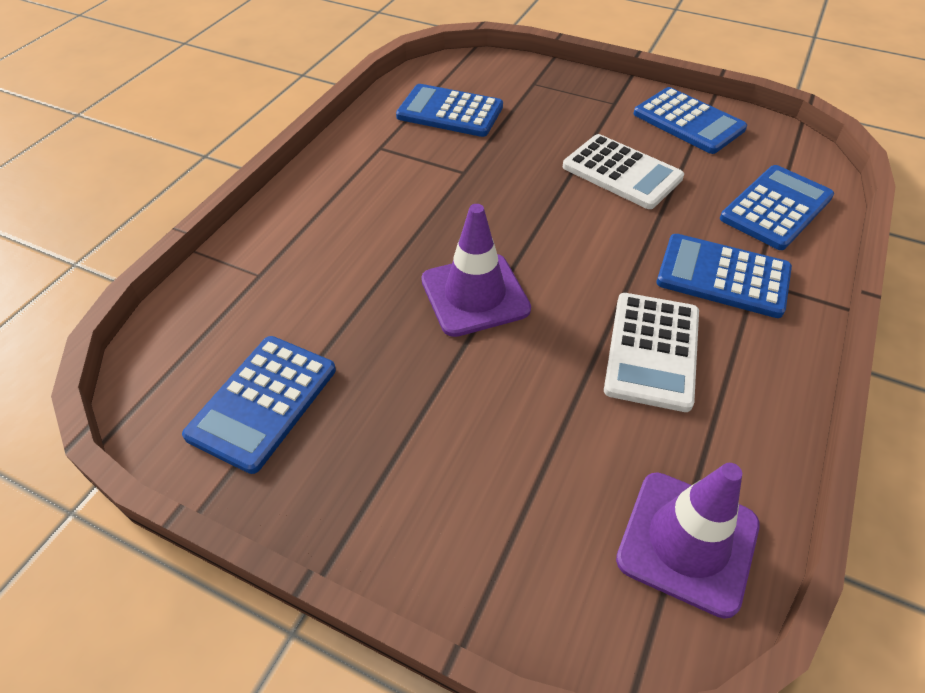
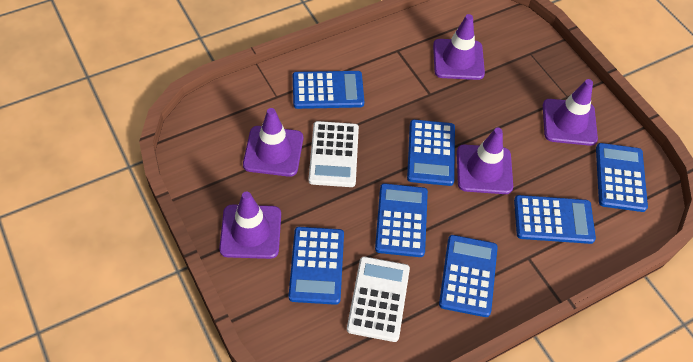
blue calculator: 5 -> 7
purple traffic cone: 2 -> 5

